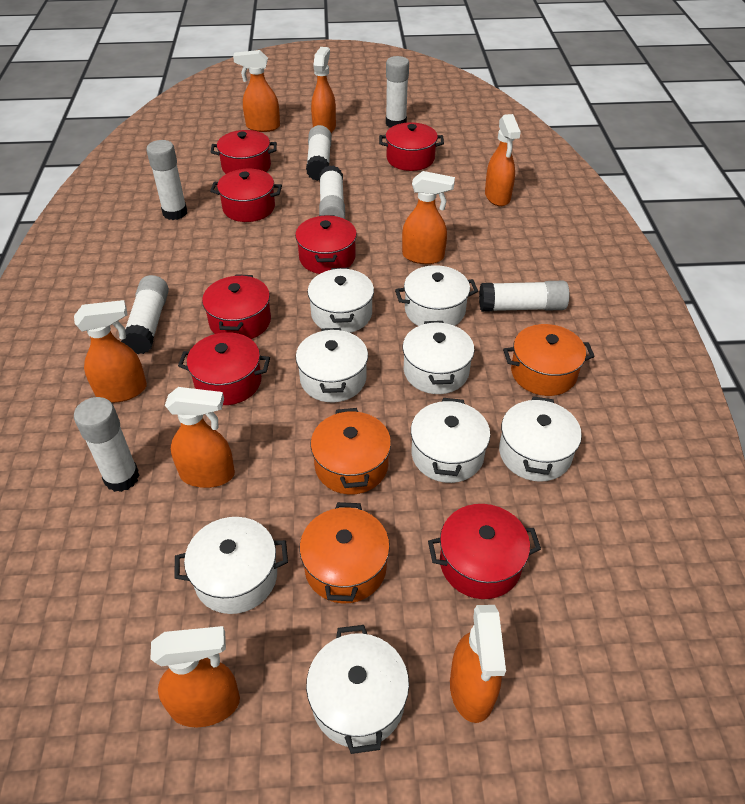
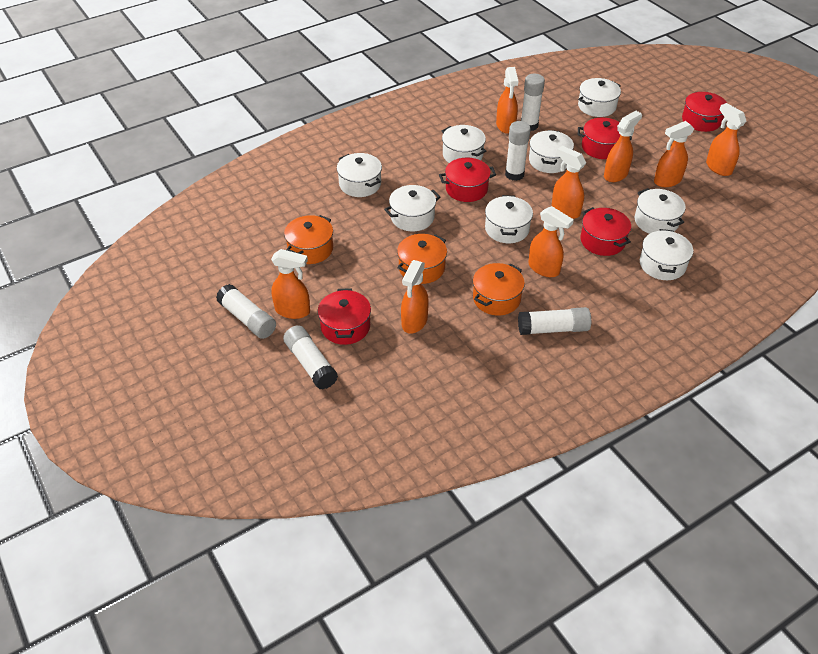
red pot: 7 -> 5
white glue stick: 7 -> 5

